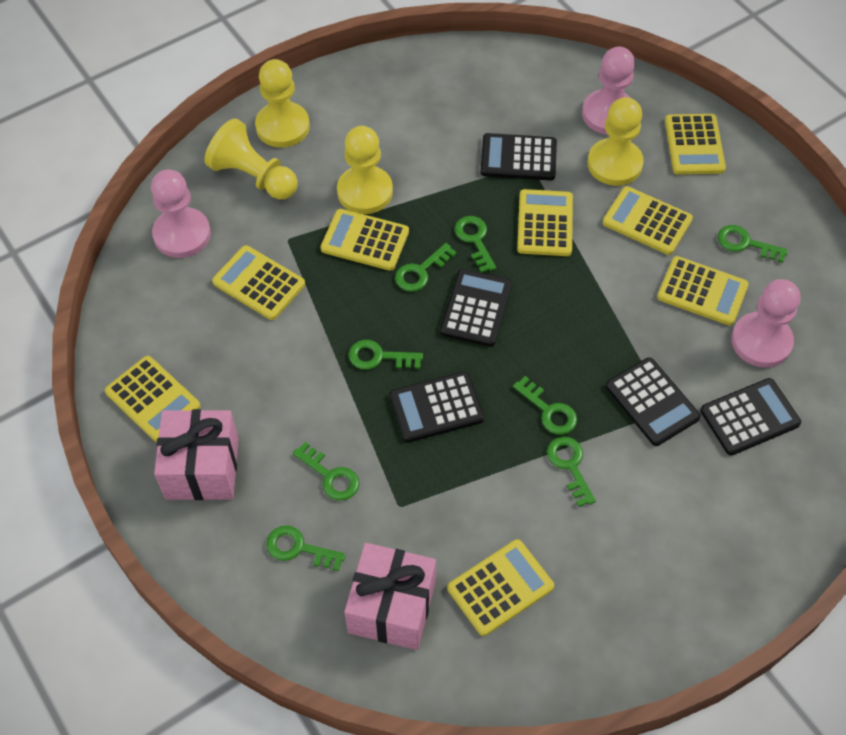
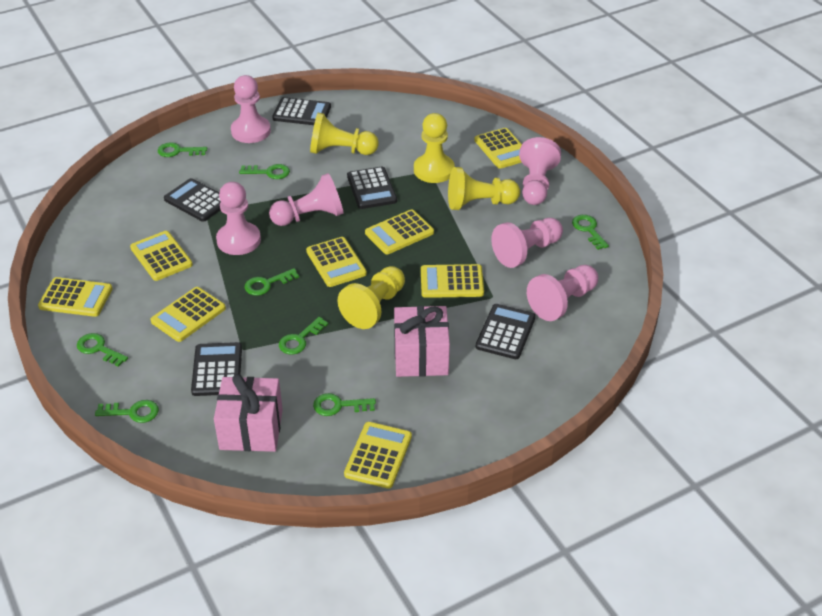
pink pawn: 3 -> 6

